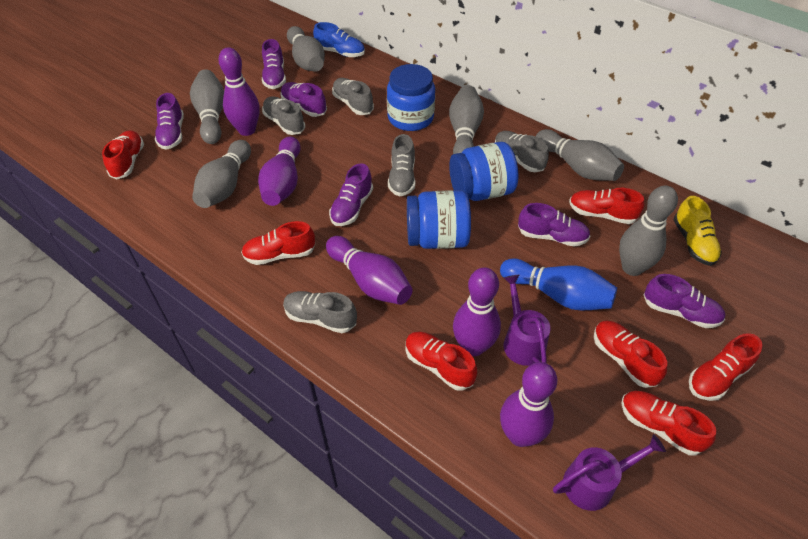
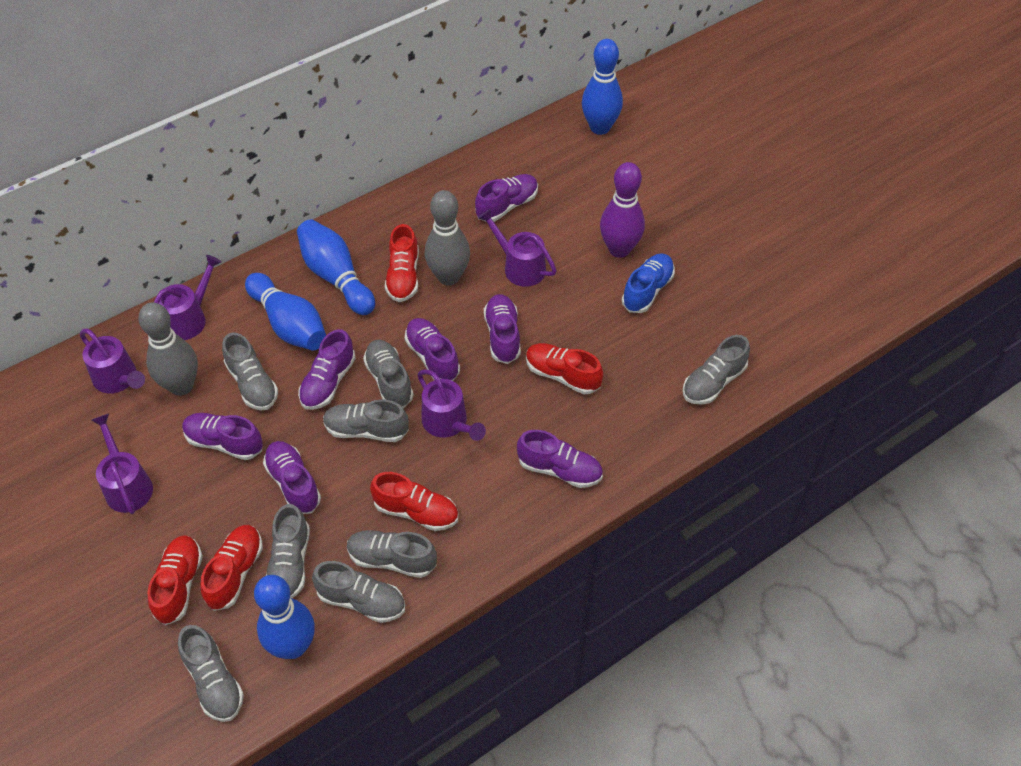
blue bowling pin: 1 -> 4
blue jar: 3 -> 0
grey bowling pin: 6 -> 2
grey shoe: 5 -> 8
purple bowling pin: 5 -> 1
purple shoe: 6 -> 7
purple watering can: 2 -> 5
red shoe: 7 -> 5
yellow shoe: 1 -> 0

